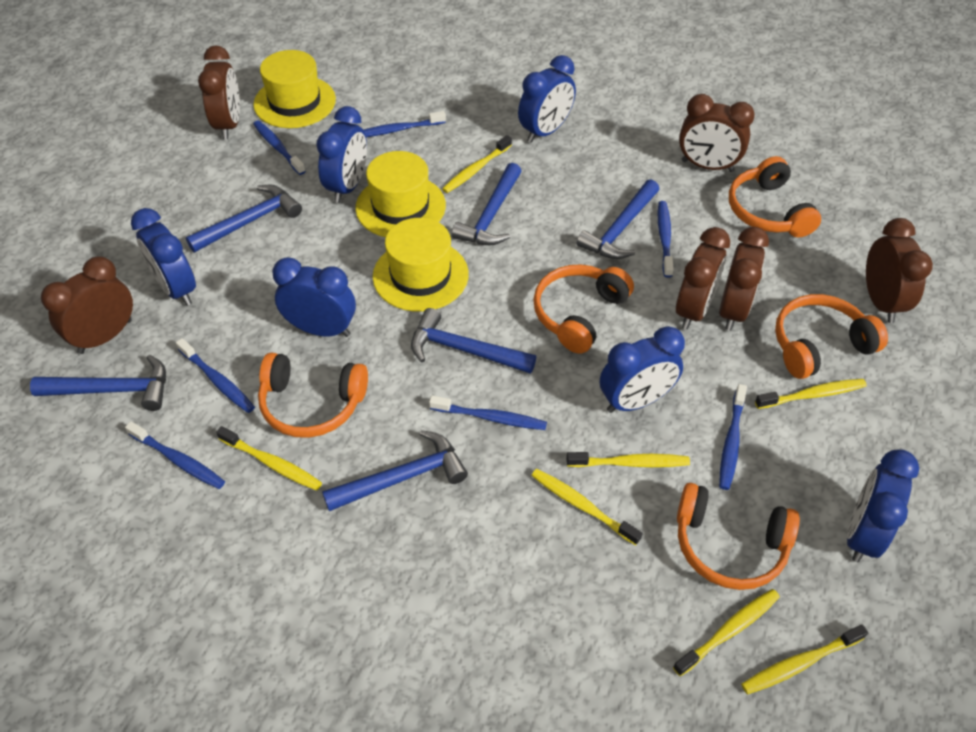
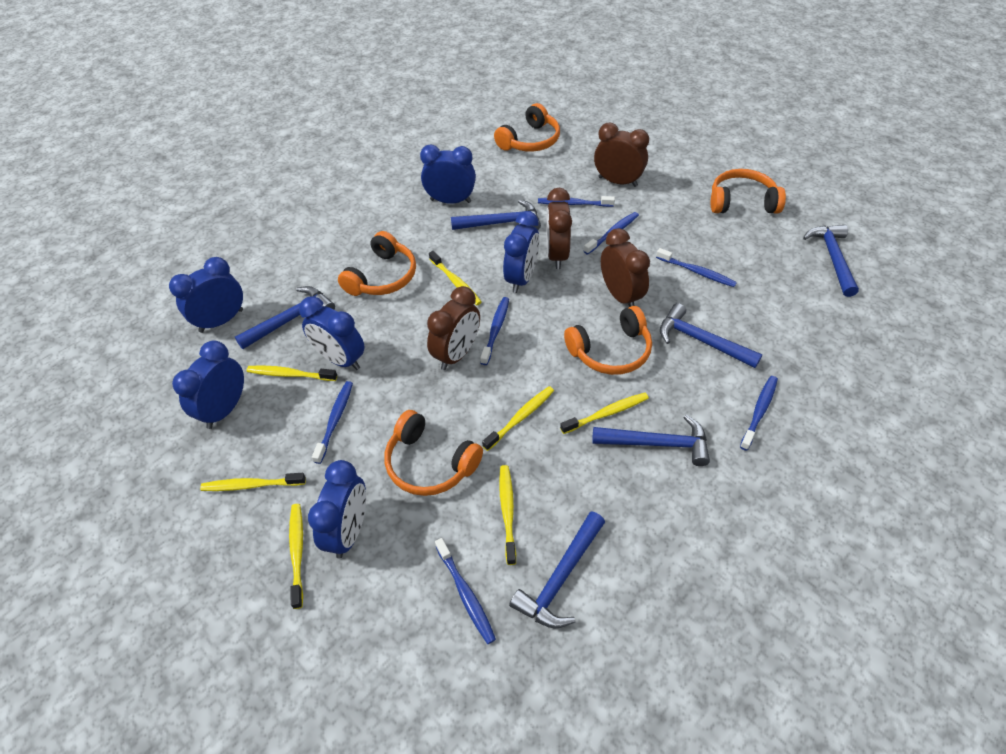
brown clock: 6 -> 4
yellow hat: 3 -> 0

